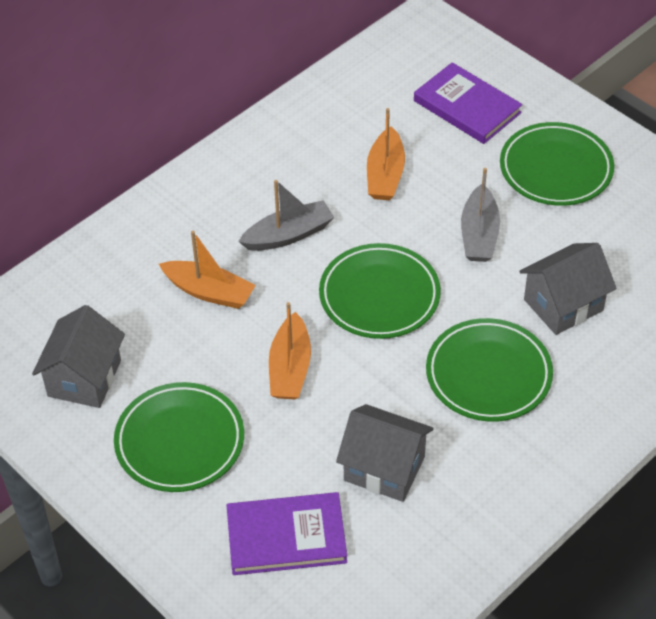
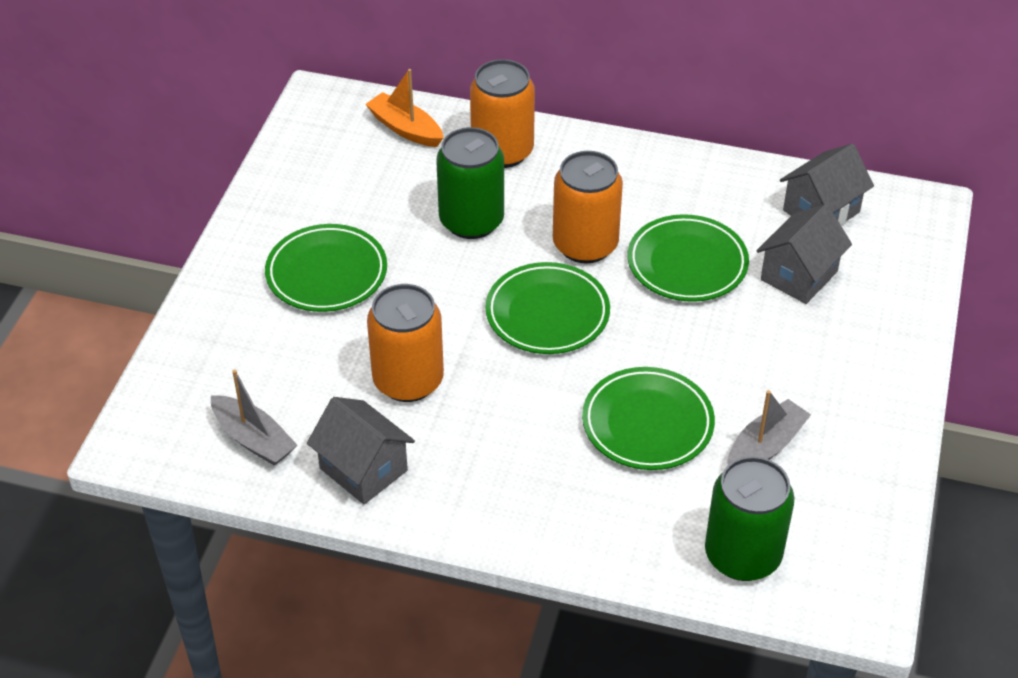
green can: 0 -> 2
orange boat: 3 -> 1
orange can: 0 -> 3
purple book: 2 -> 0

